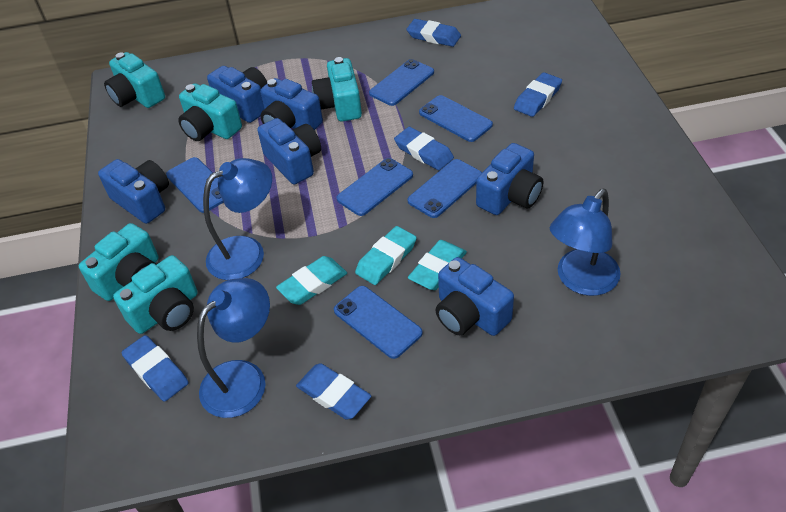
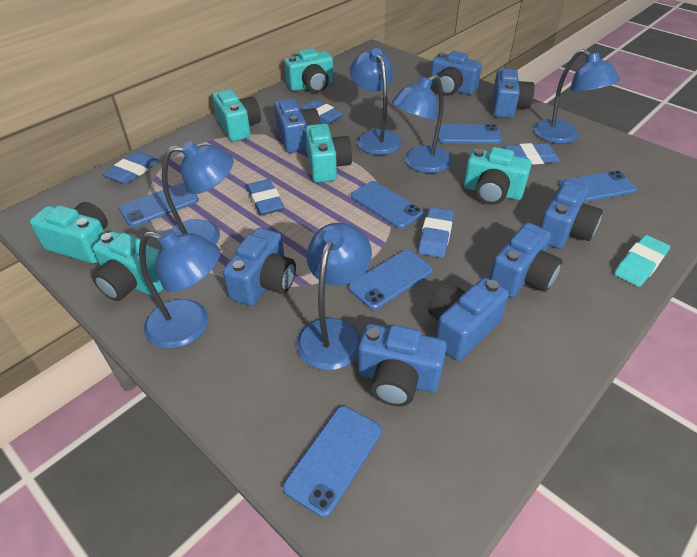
blue camera: 6 -> 8
blue lamp: 3 -> 6
turquoise camera: 5 -> 6
turquoise eraser: 3 -> 1

